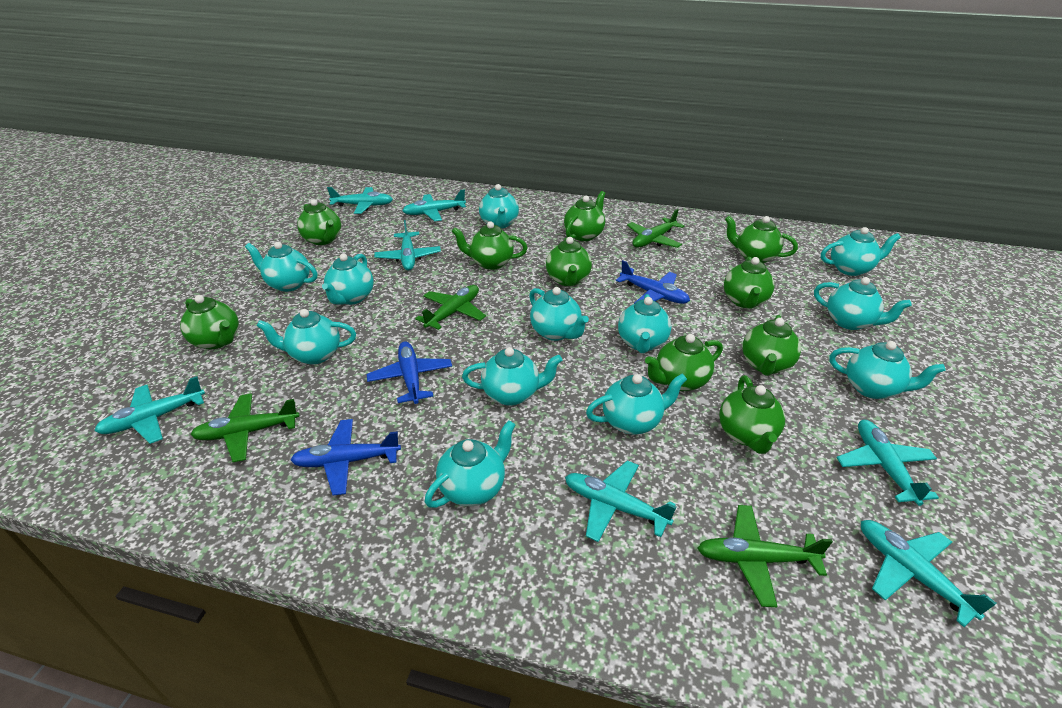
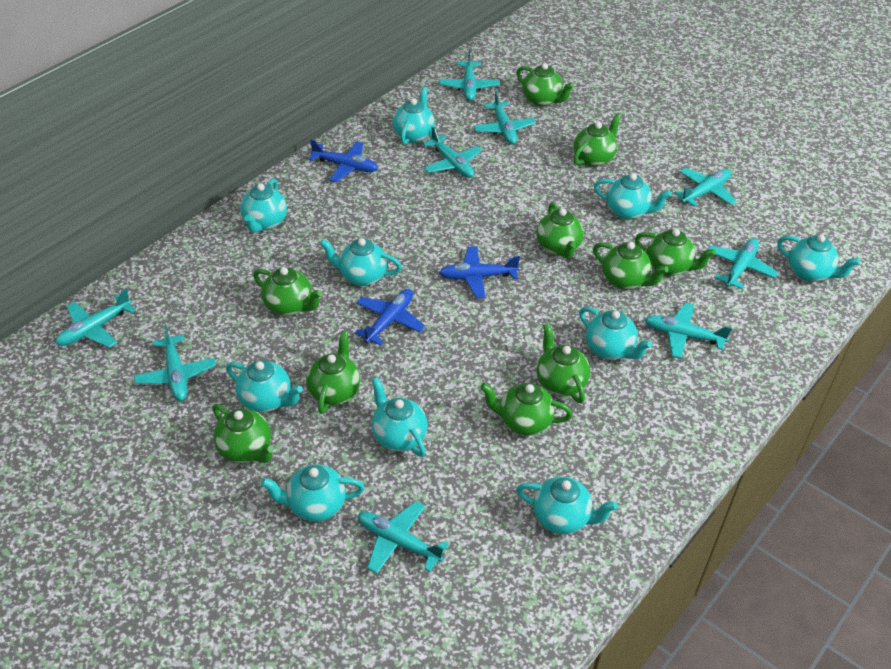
green plane: 4 -> 0
turquoise plane: 7 -> 9
turquoise teapot: 12 -> 10

